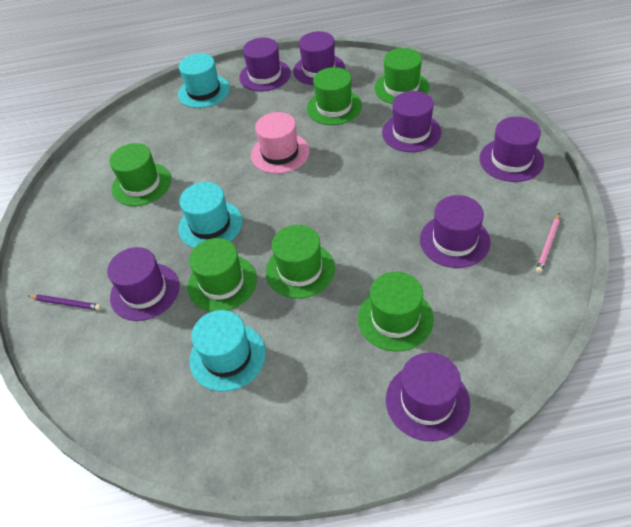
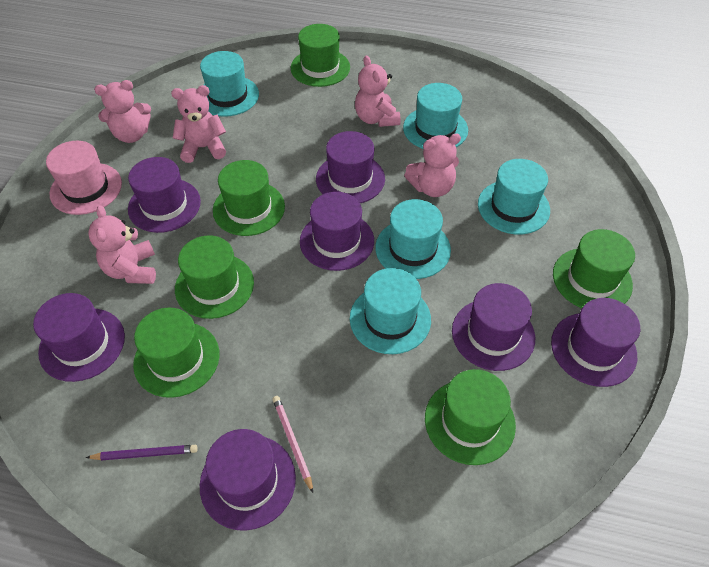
pink teddy bear: 0 -> 5
turquoise hat: 3 -> 5

